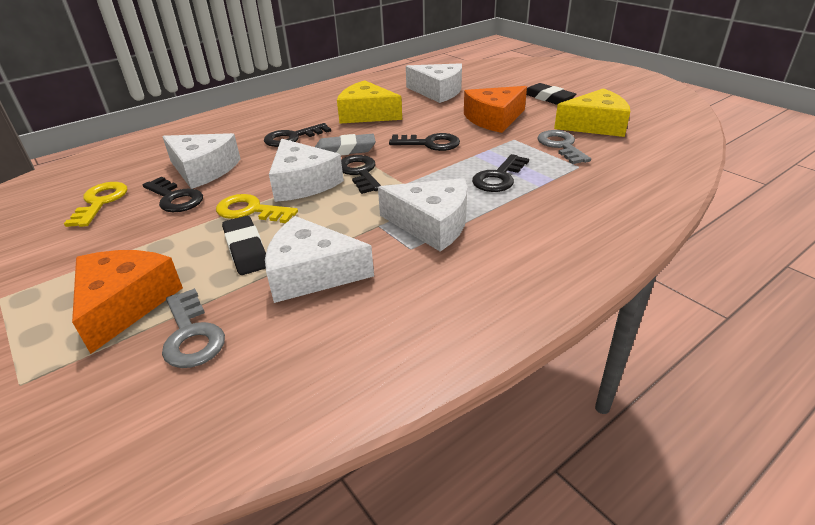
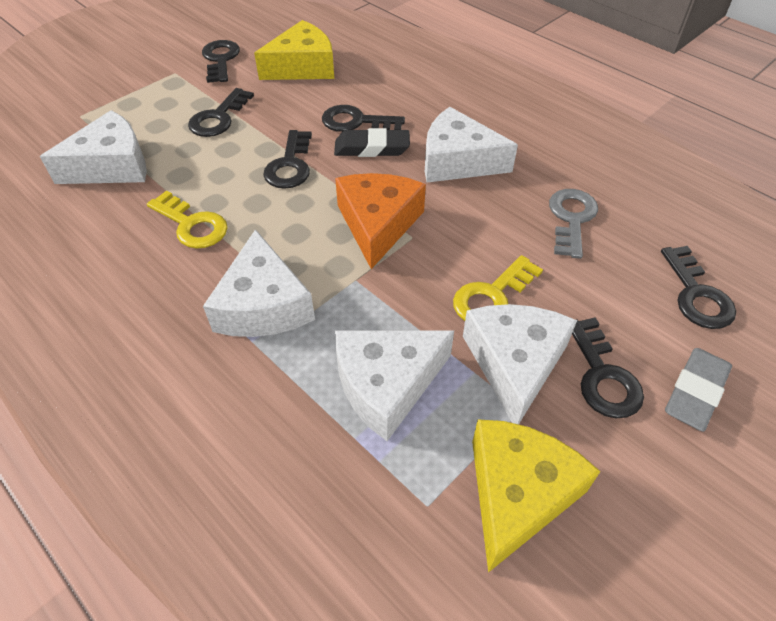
black eraser: 2 -> 1
black key: 5 -> 6
grey key: 2 -> 1
orange cheese: 2 -> 1

